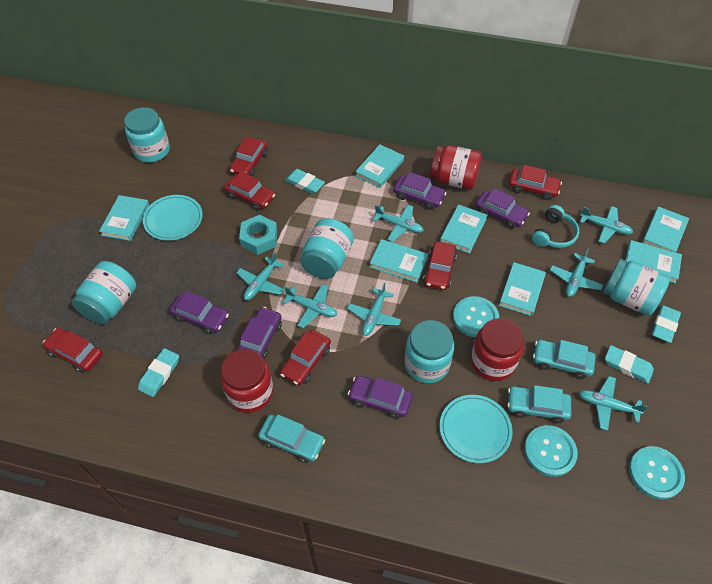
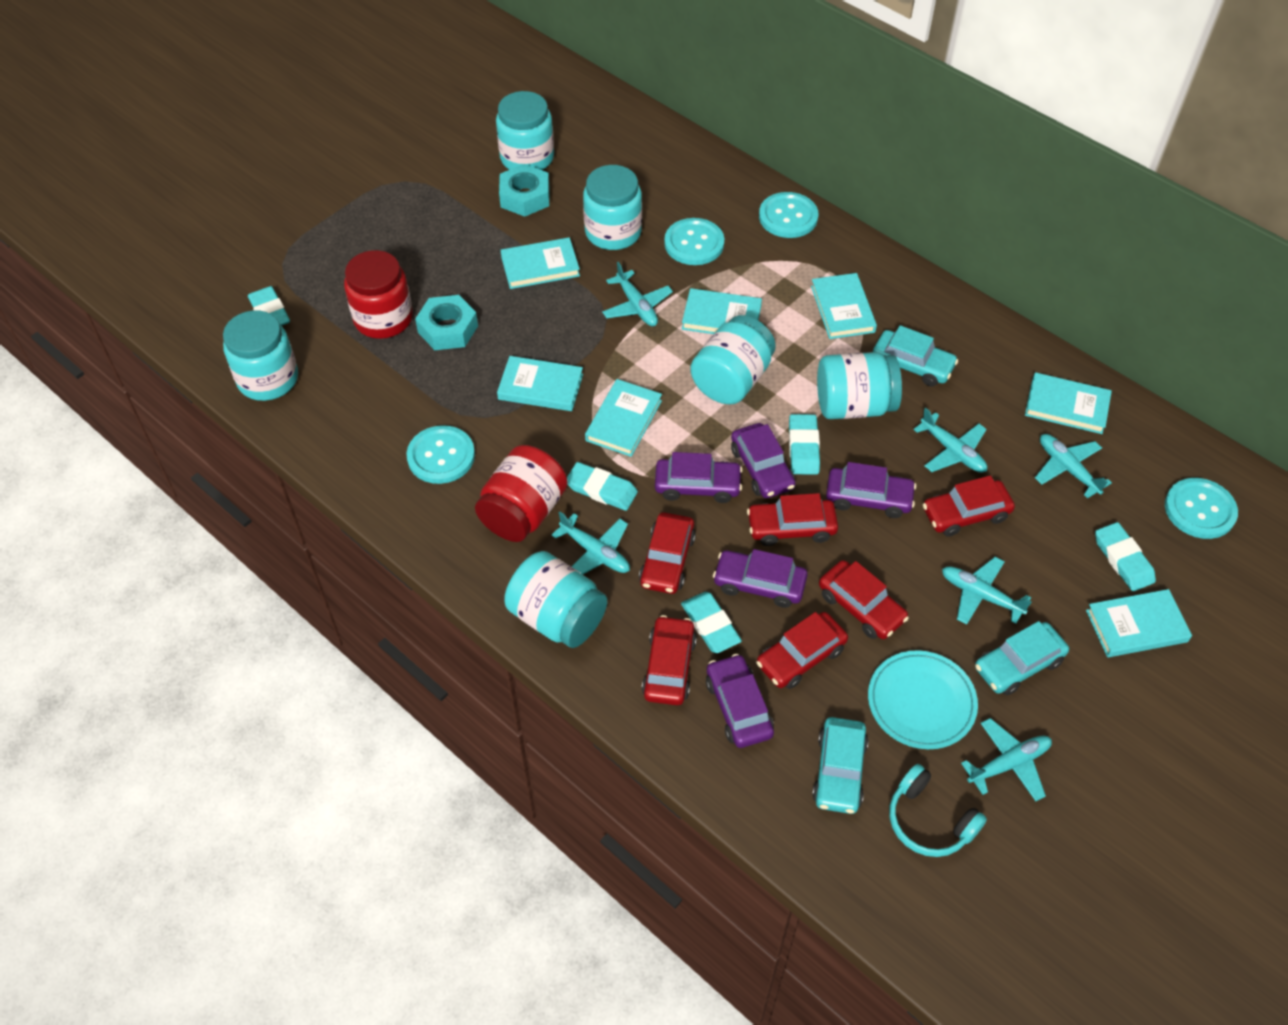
red jar: 3 -> 2
turquoise button: 3 -> 4
turquoise eraser: 4 -> 5
turquoise jar: 5 -> 6
turquoise nut: 1 -> 2
turquoise plane: 7 -> 6
turquoise plate: 2 -> 1

